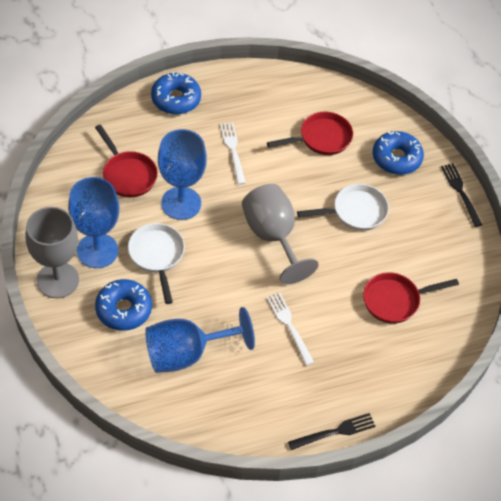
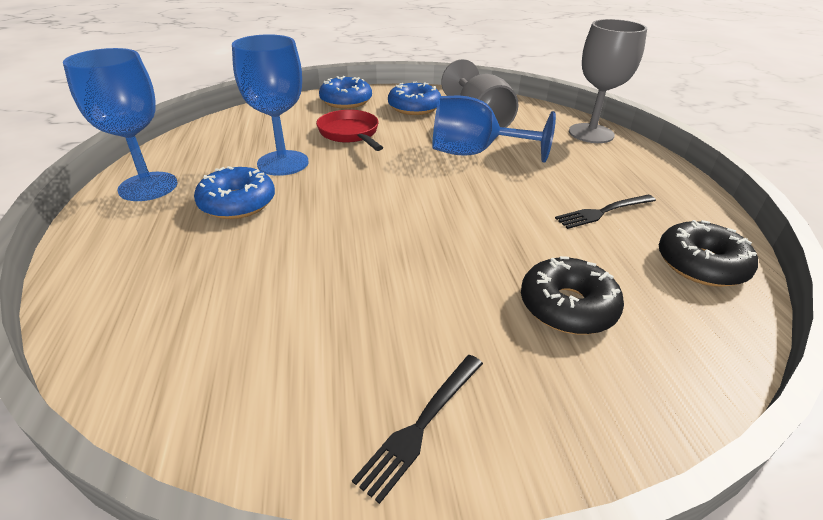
black donut: 0 -> 2
red pan: 3 -> 1
white fork: 2 -> 0
white pan: 2 -> 0

